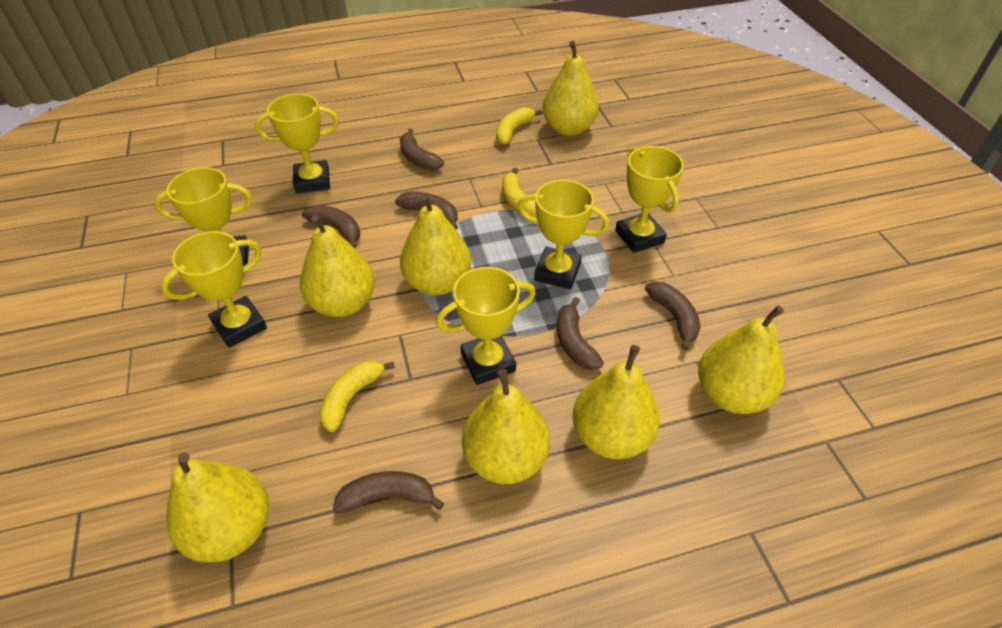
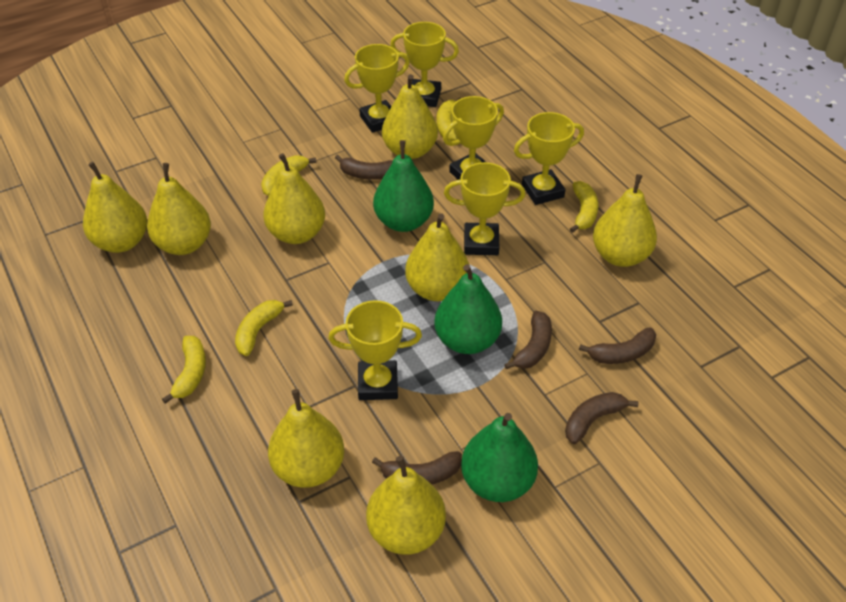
brown banana: 6 -> 5
green pear: 0 -> 3
yellow banana: 3 -> 5
yellow pear: 7 -> 8

